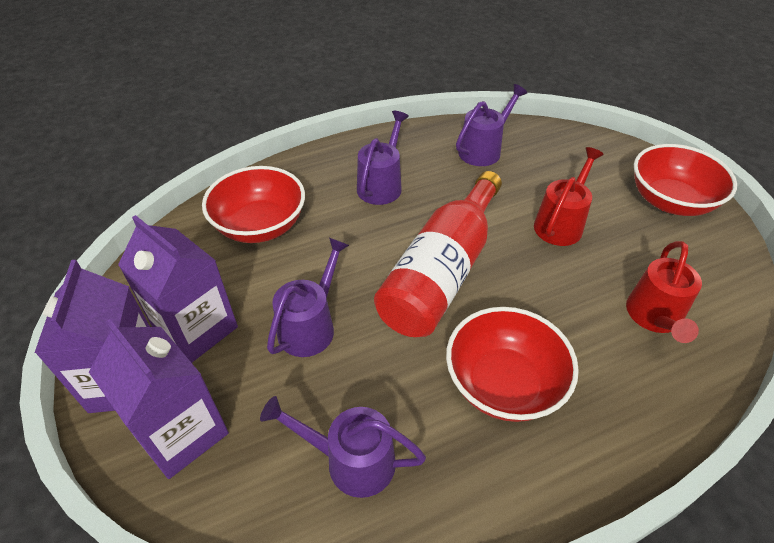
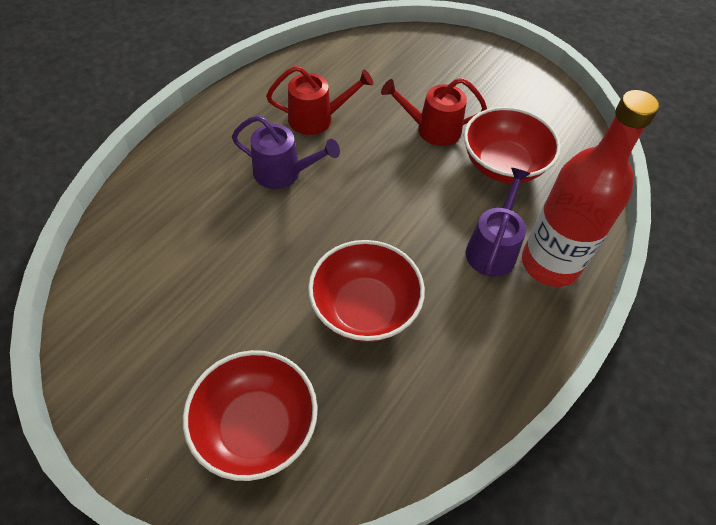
purple carton: 3 -> 0
purple watering can: 4 -> 2

